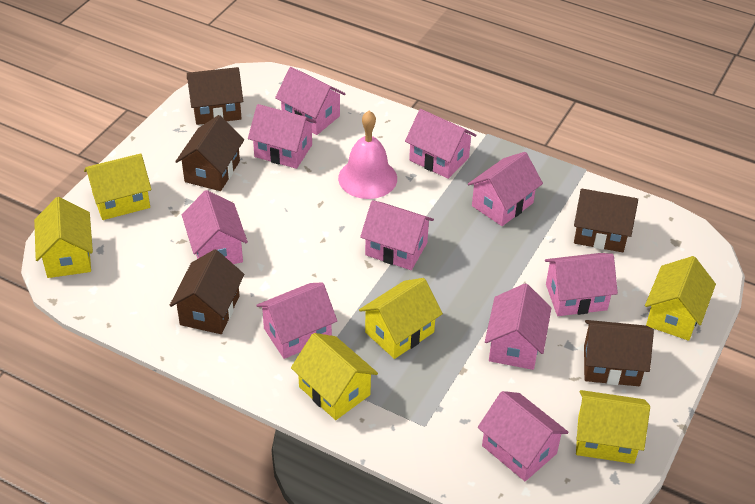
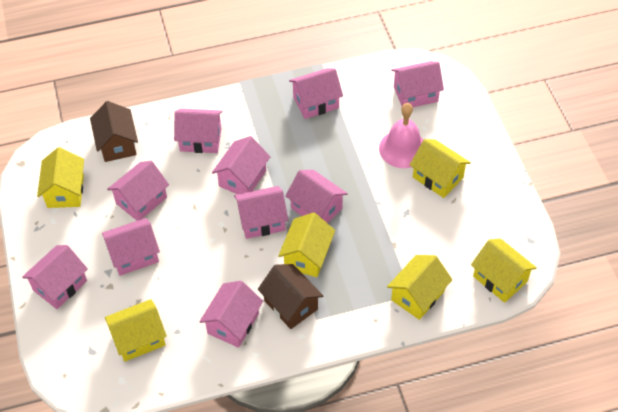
brown house: 5 -> 2

